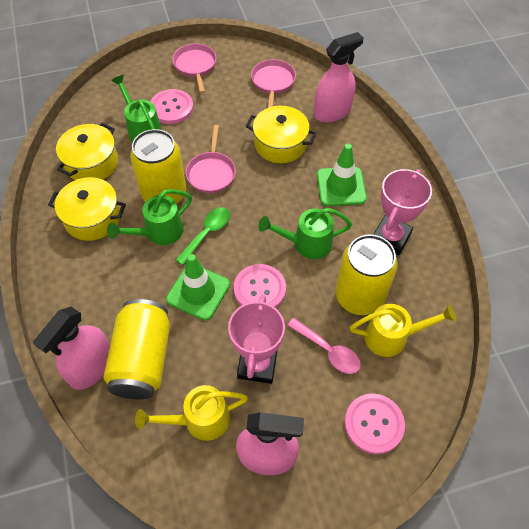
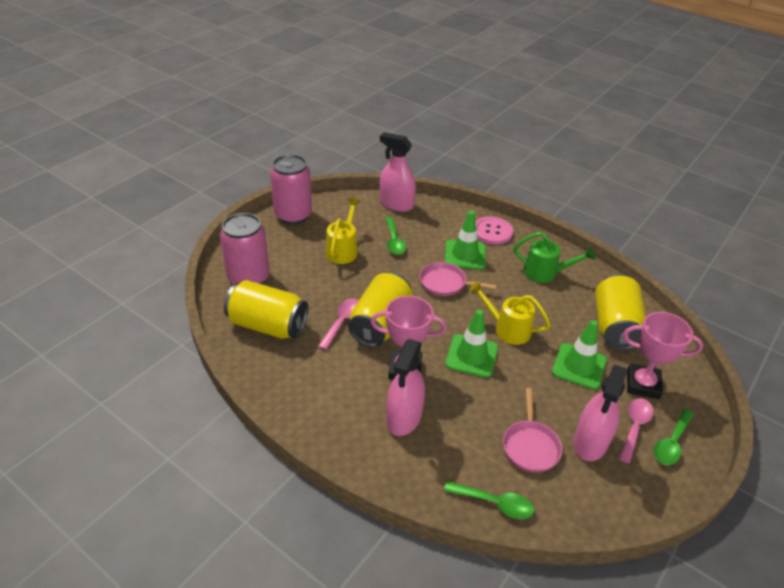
green spoon: 1 -> 3
green traffic cone: 2 -> 3
green watering can: 3 -> 1
pink button: 3 -> 1
pink can: 0 -> 2
pink pan: 3 -> 2
pink spoon: 1 -> 2
yellow pot: 3 -> 0

